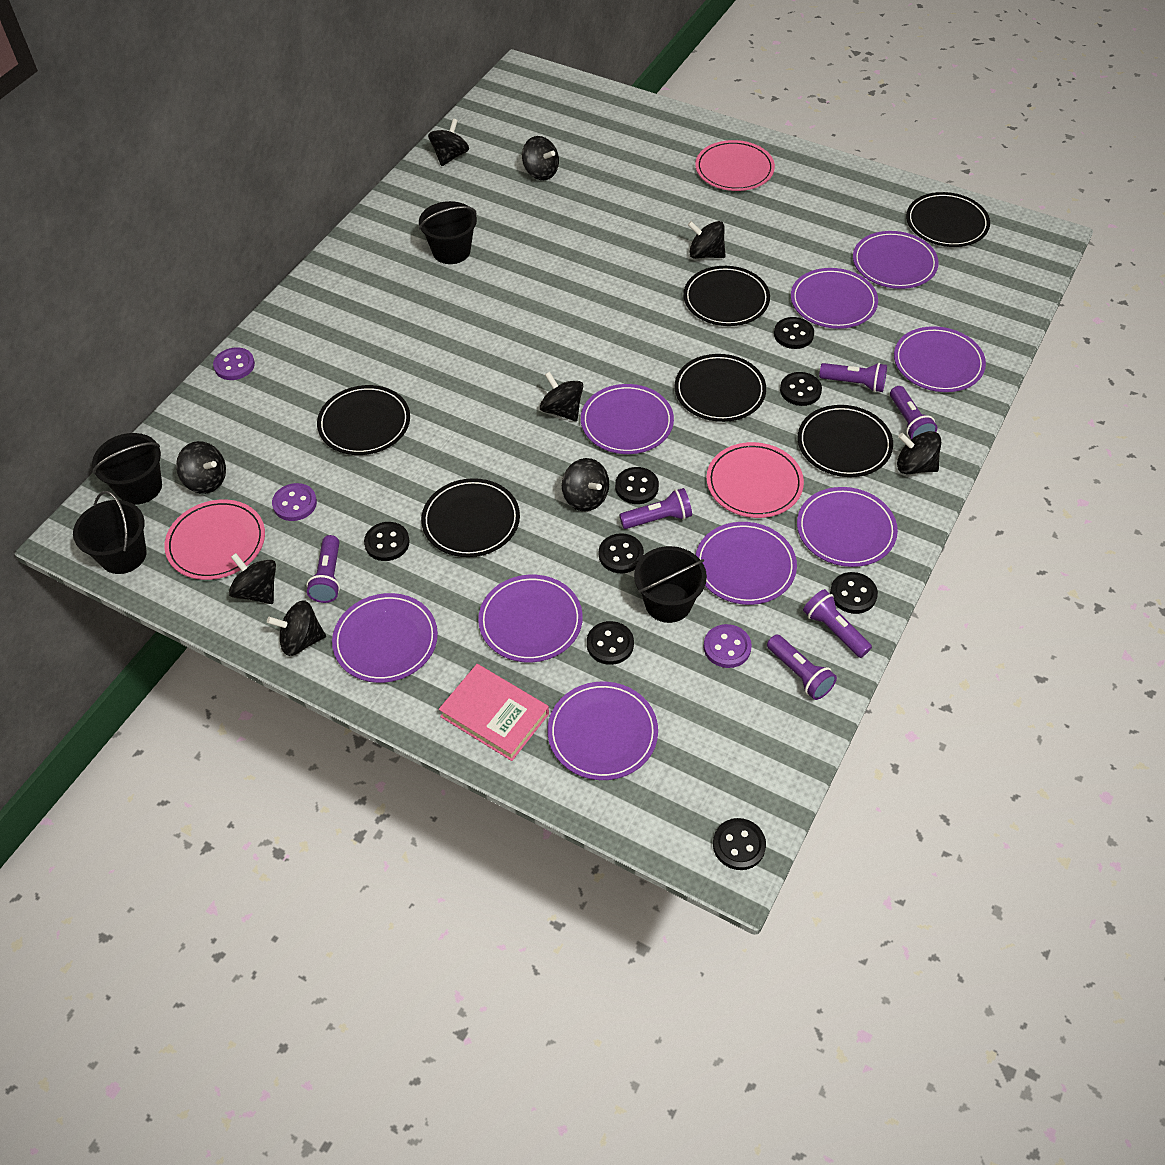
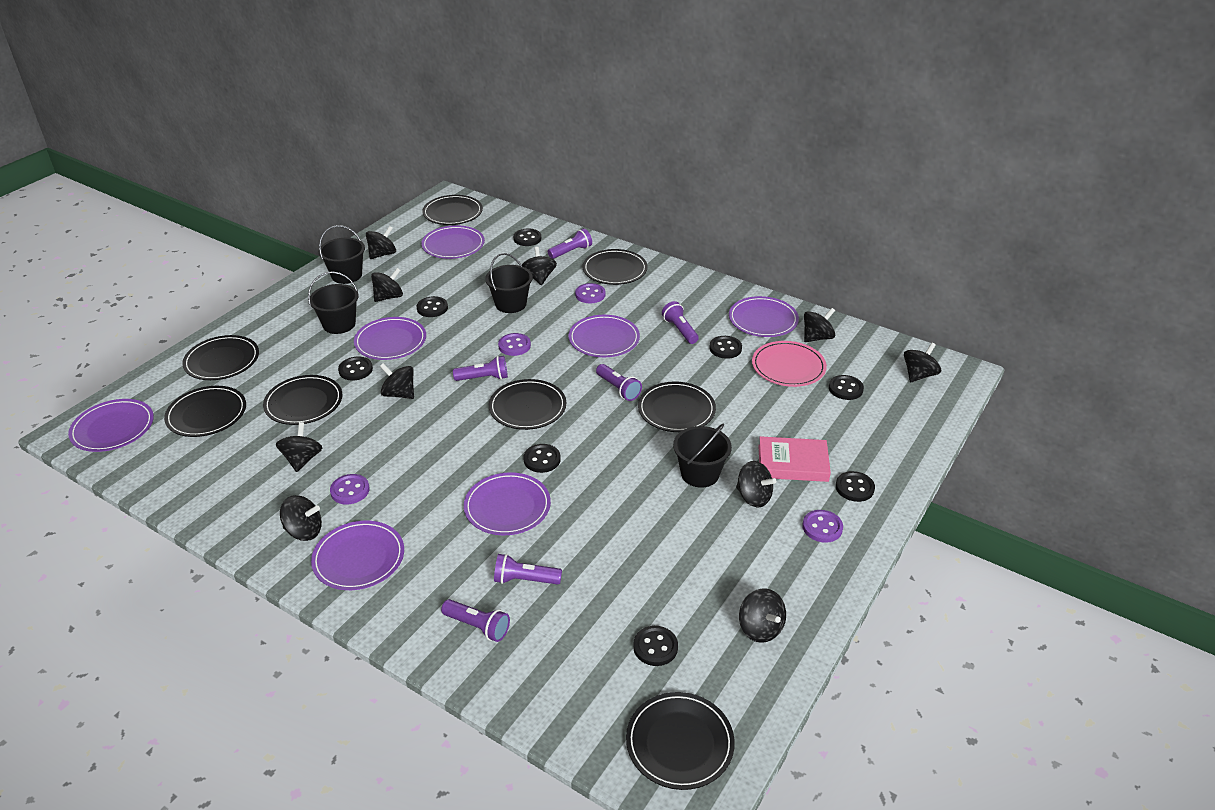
black plate: 6 -> 8
black spinning top: 9 -> 10
pink plate: 3 -> 1
purple button: 3 -> 4
purple plate: 9 -> 7

